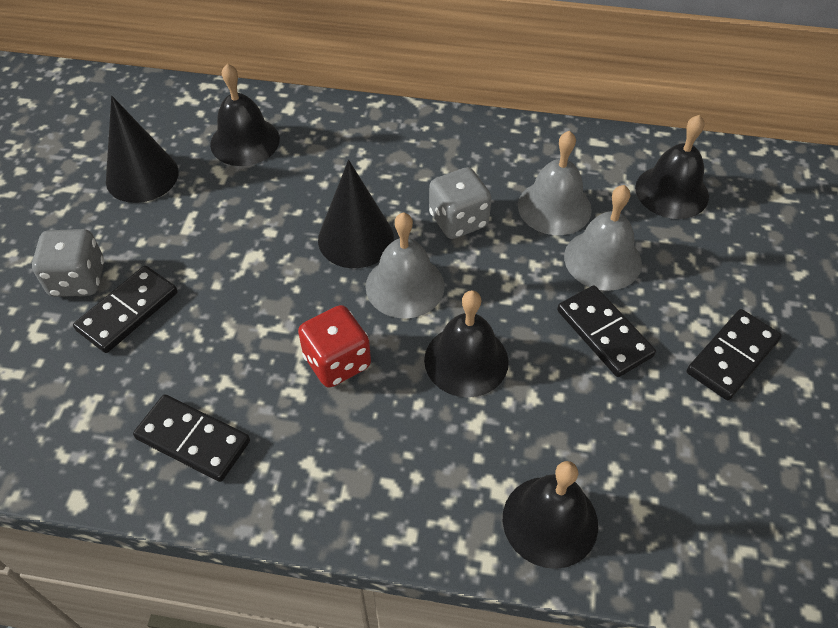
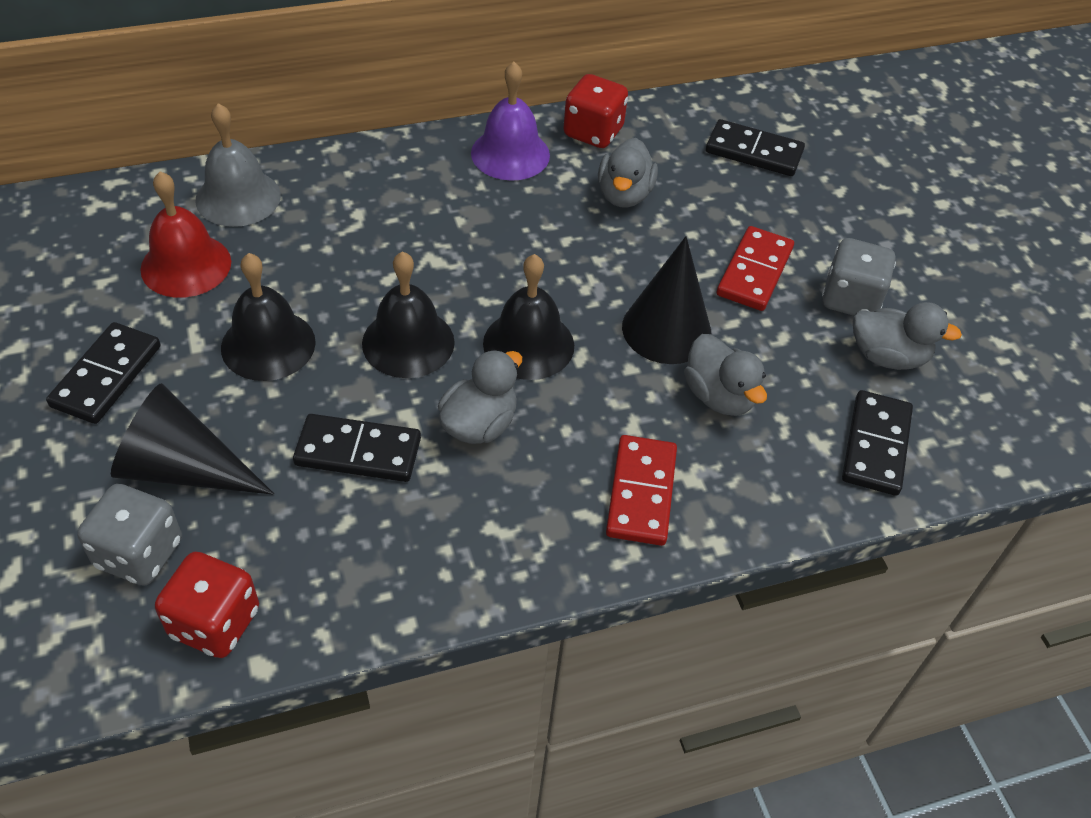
black bell: 4 -> 3
grey bell: 3 -> 1
grey duck: 0 -> 4
purple bell: 0 -> 1
red bell: 0 -> 1
red dice: 1 -> 2
red domino: 0 -> 2

